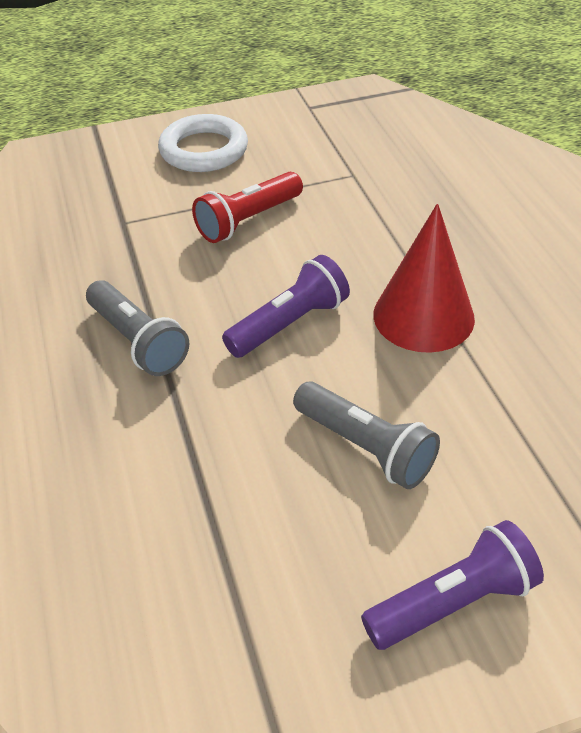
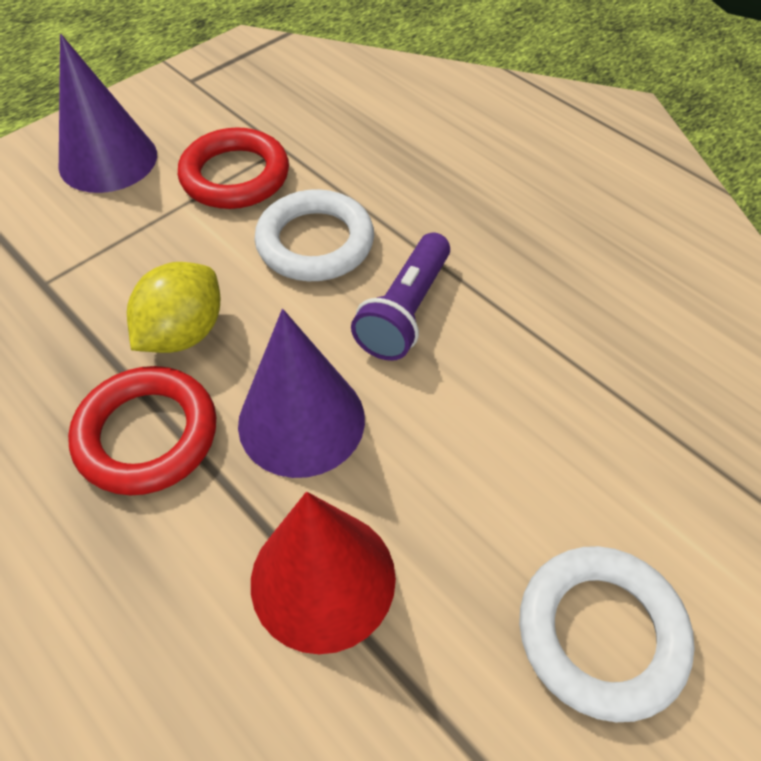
grey flashlight: 2 -> 0
purple cone: 0 -> 2
purple flashlight: 2 -> 1
red flashlight: 1 -> 0
red ring: 0 -> 2
white ring: 1 -> 2
yellow lemon: 0 -> 1

